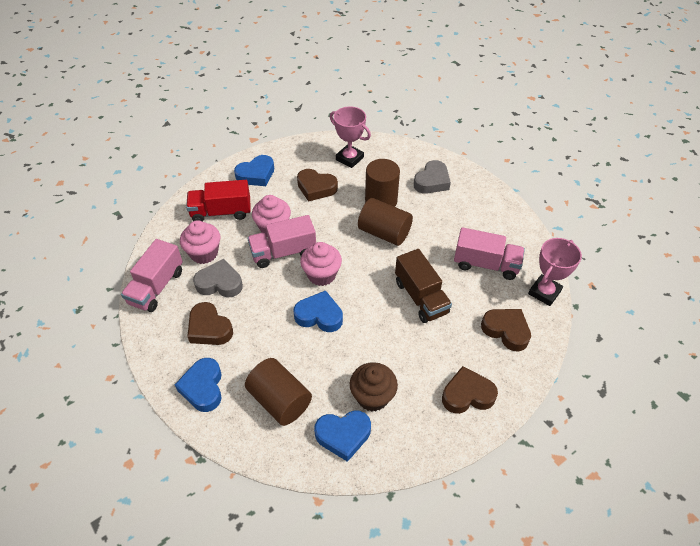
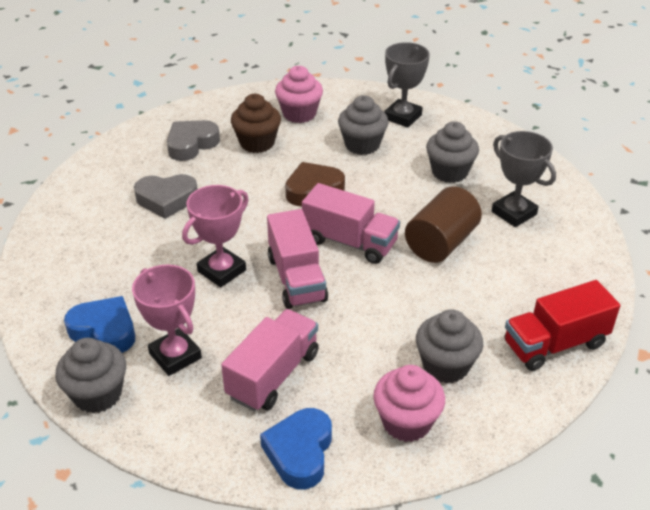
blue heart: 4 -> 2
brown cylinder: 3 -> 1
brown heart: 4 -> 1
brown truck: 1 -> 0
grey cupcake: 0 -> 4
grey trophy: 0 -> 2
pink cupcake: 3 -> 2

